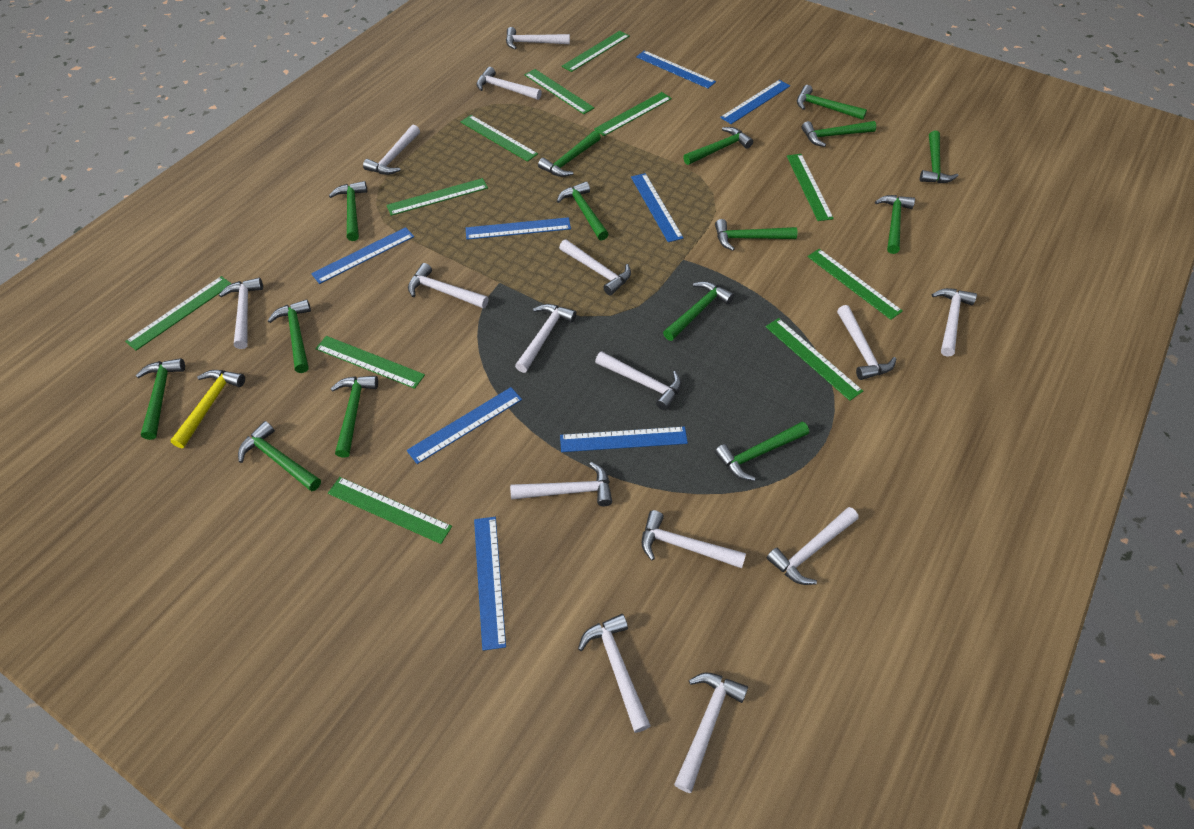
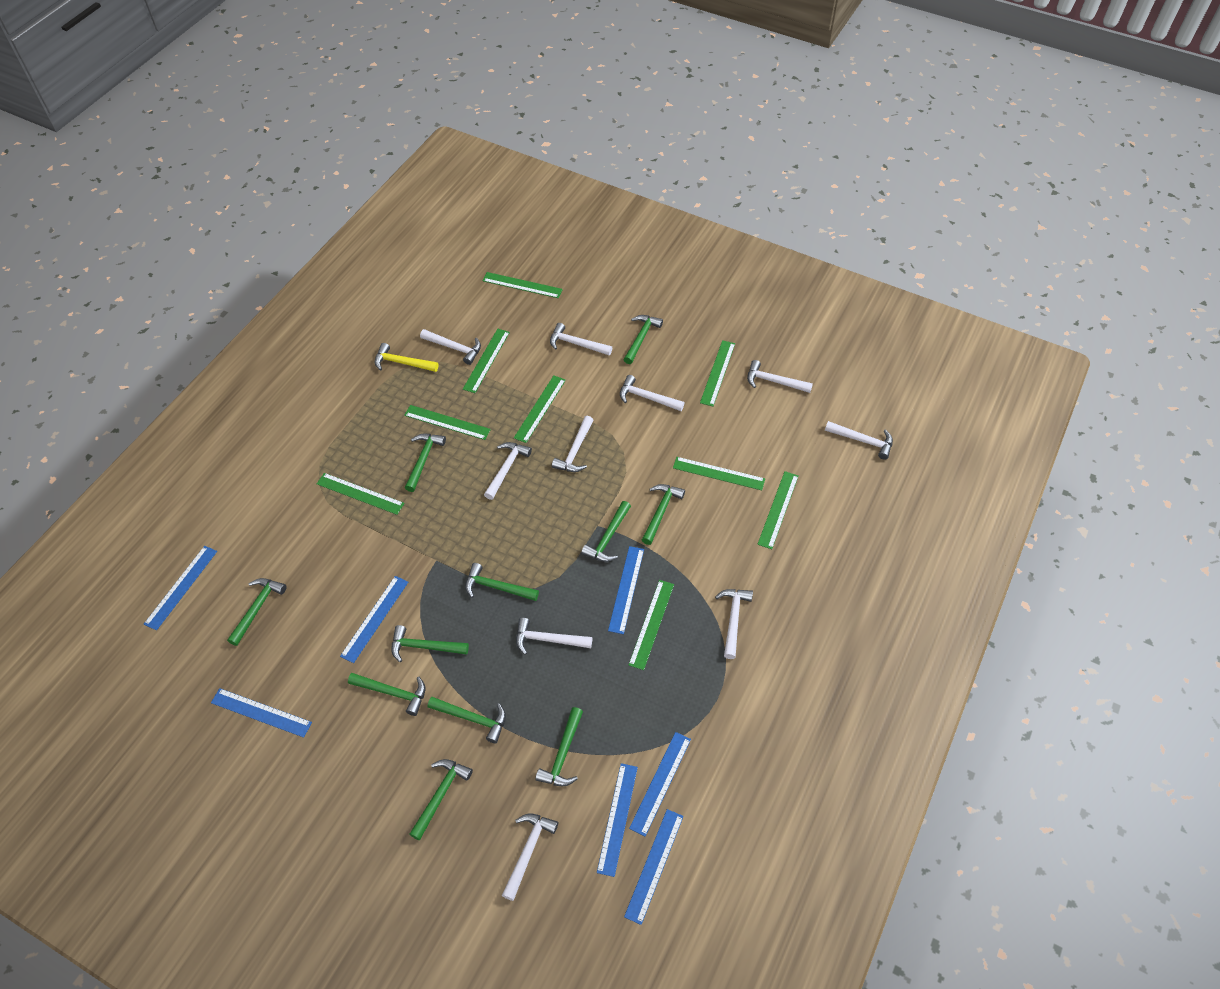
blue ruler: 8 -> 7
green hammer: 15 -> 11
green ruler: 11 -> 9
white hammer: 15 -> 10

